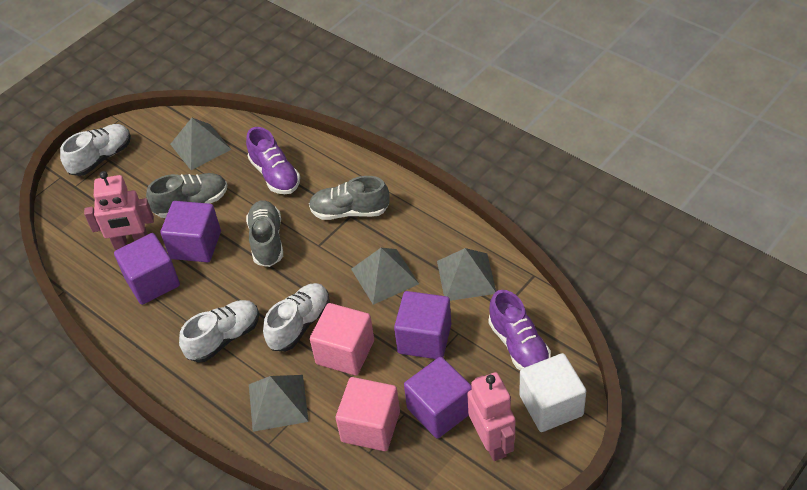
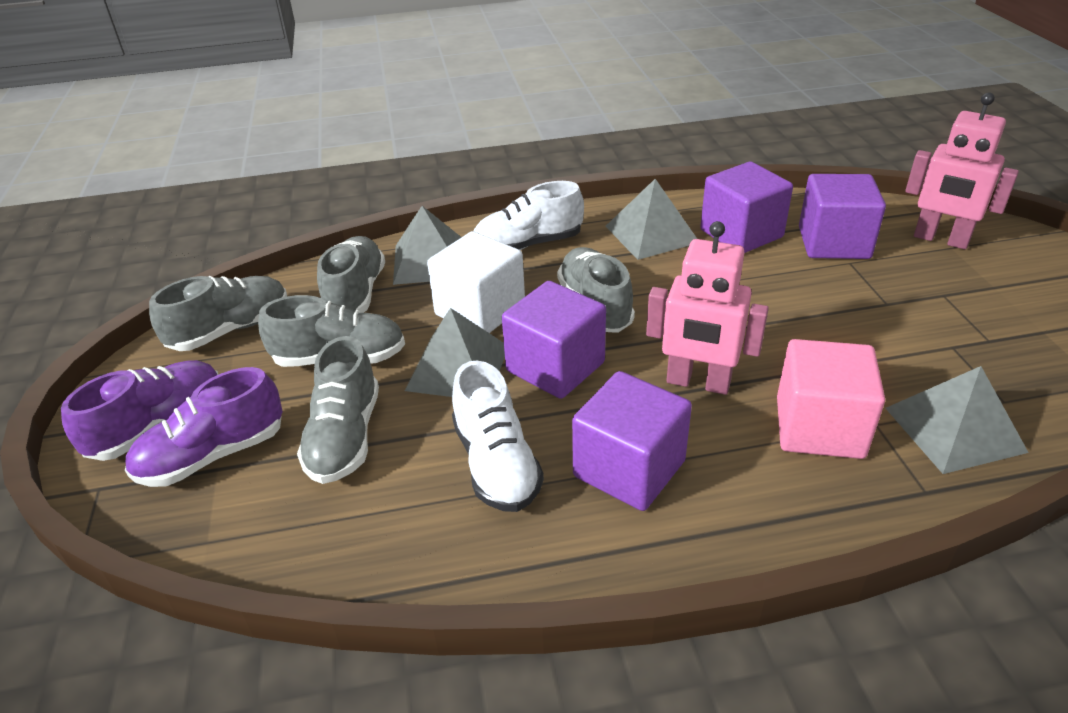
grey shoe: 3 -> 5
pink cube: 2 -> 1
white shoe: 3 -> 2

